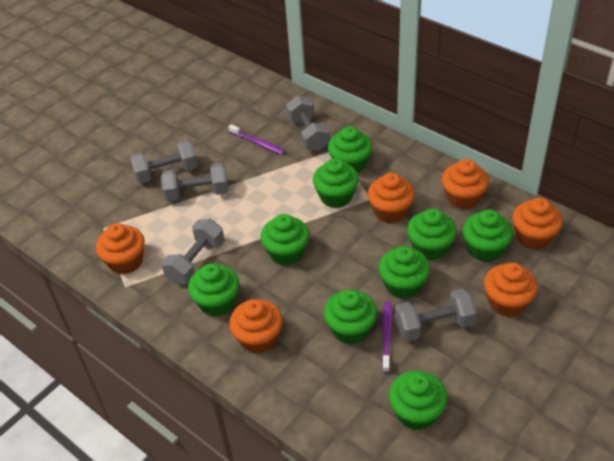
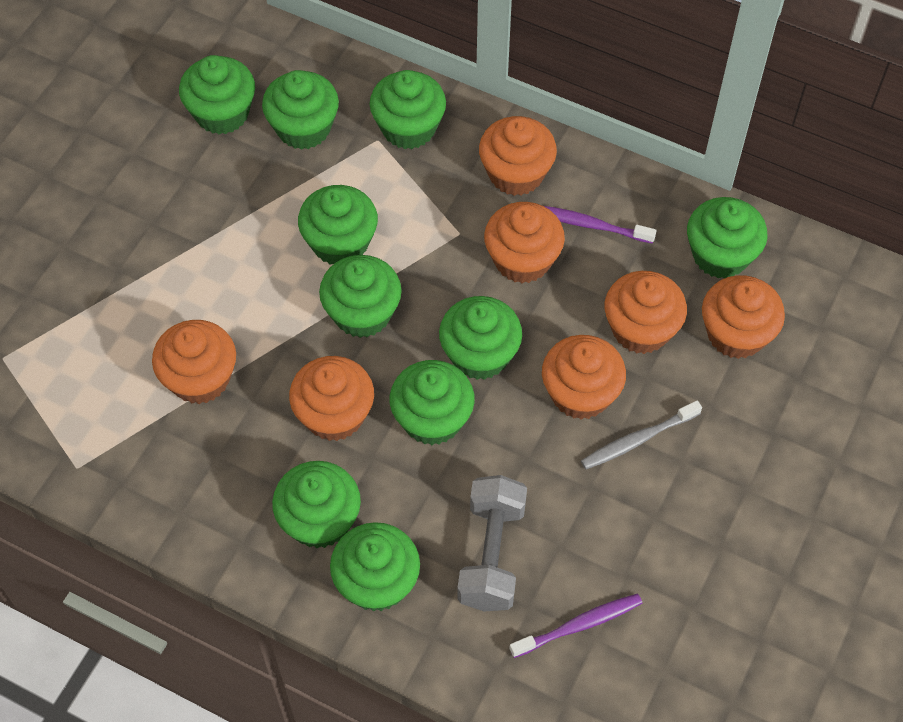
green cupcake: 9 -> 10
grey dumbbell: 5 -> 1
grey toothbrush: 0 -> 1
orange cupcake: 6 -> 7

